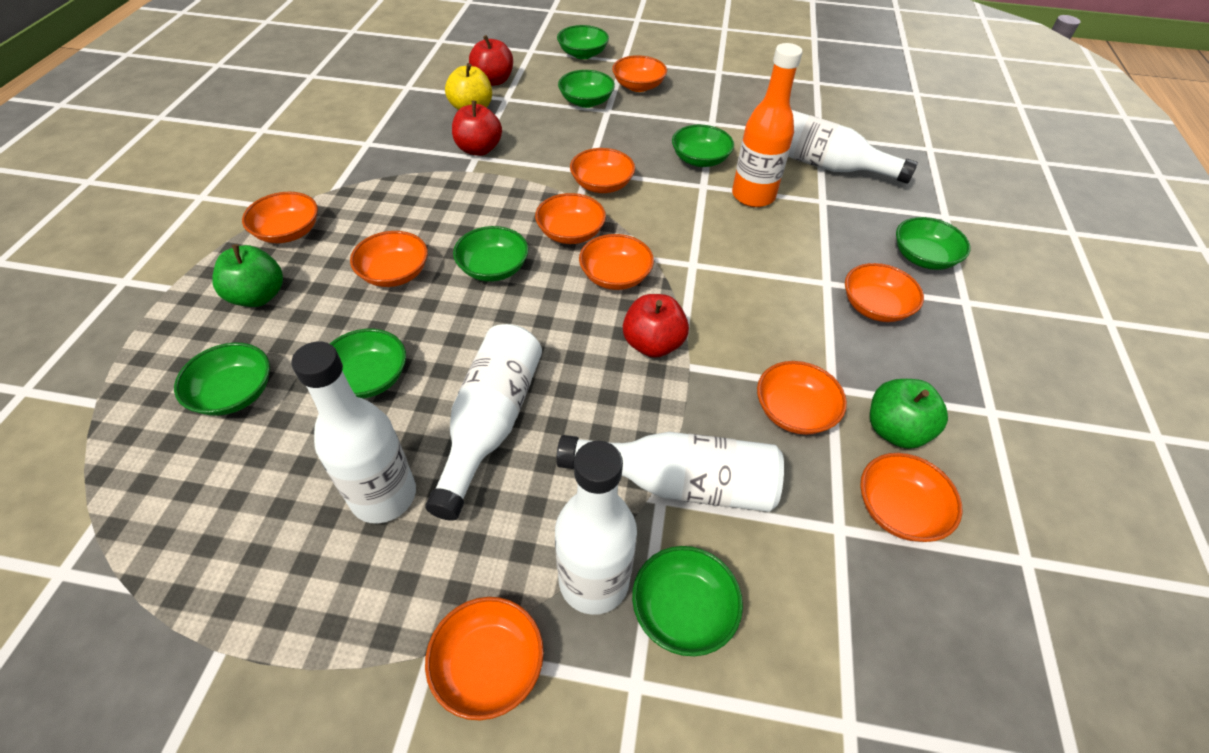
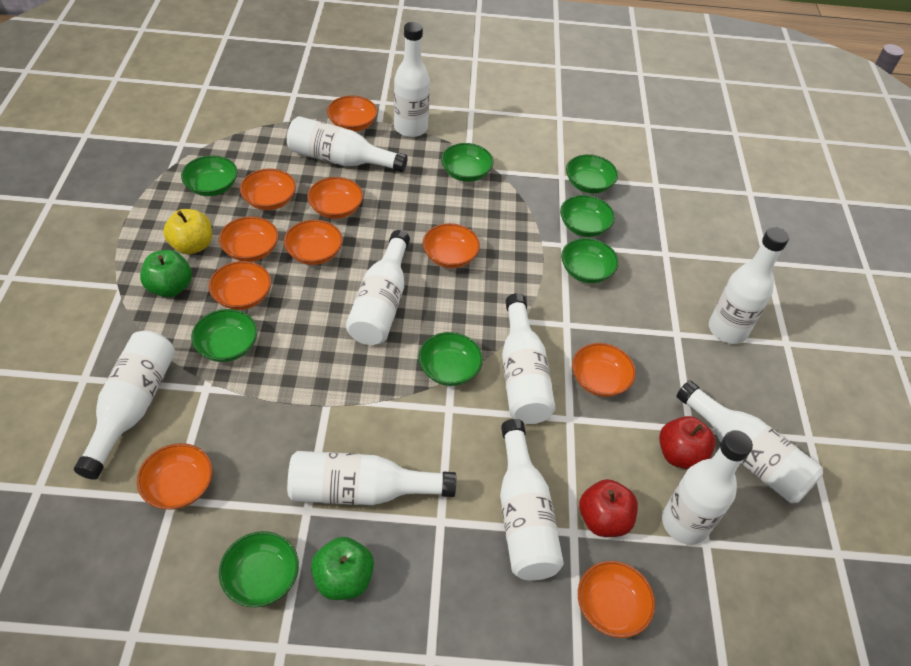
orange bottle: 1 -> 0
red apple: 3 -> 2
white bottle: 5 -> 10

